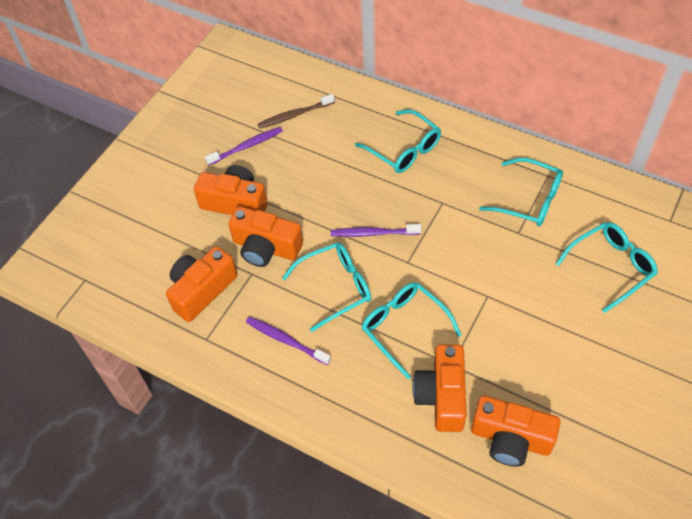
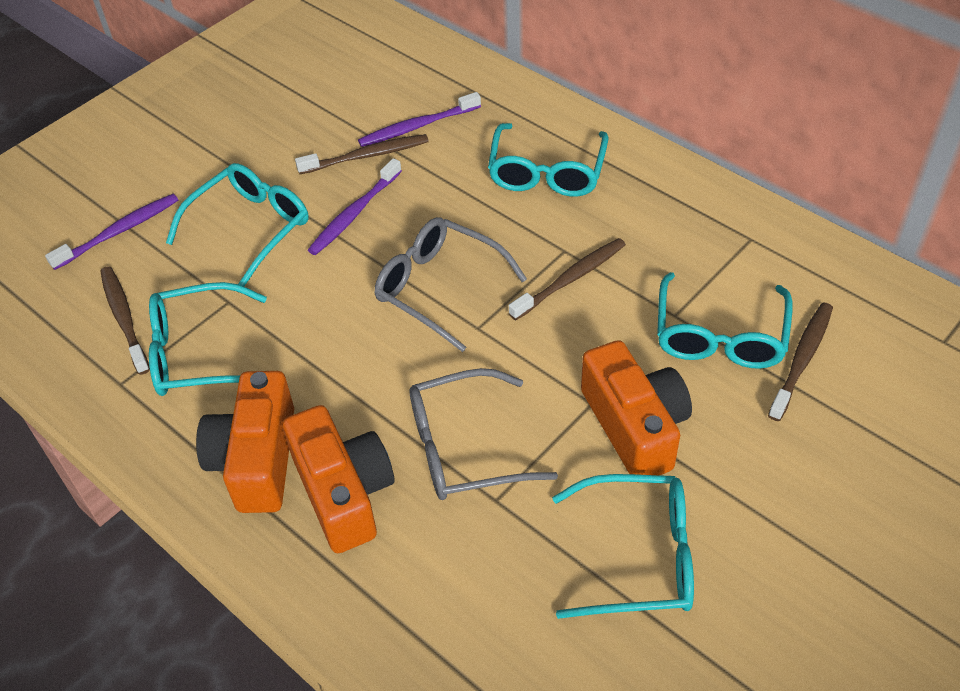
brown toothbrush: 1 -> 4
grey glasses: 0 -> 2
orange camera: 5 -> 3

